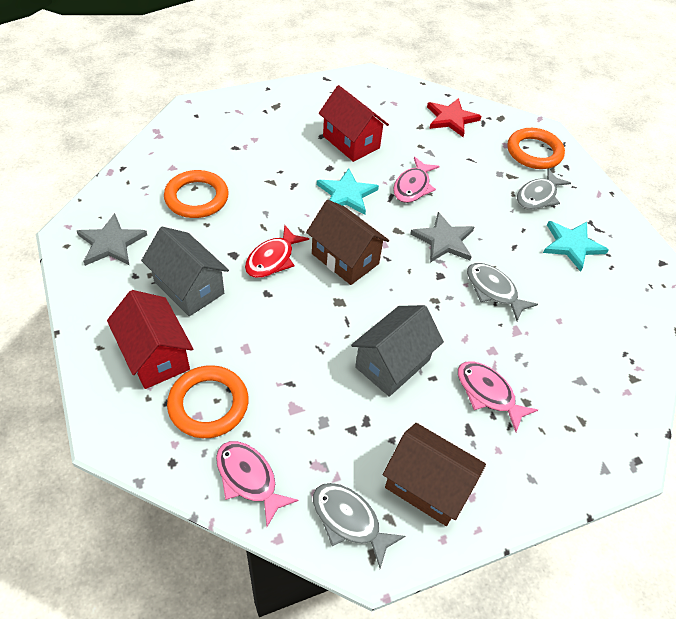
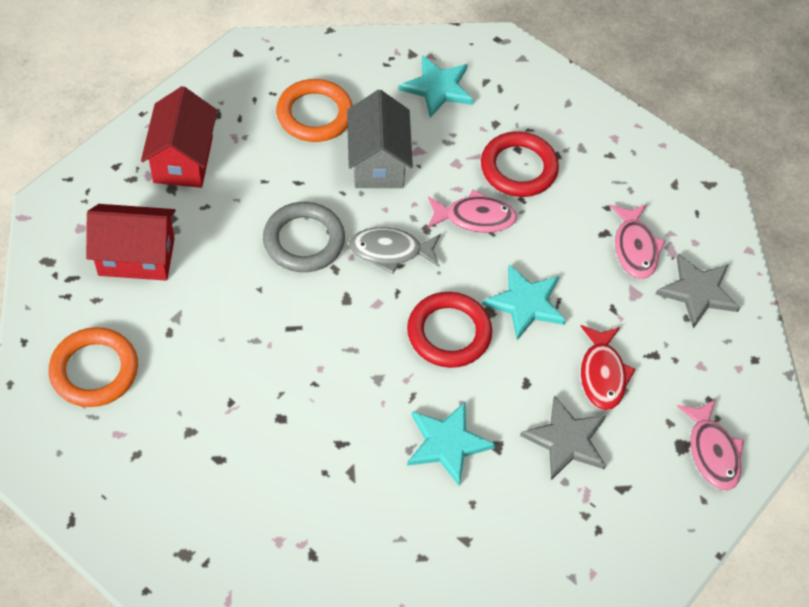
brown house: 2 -> 0
grey fish: 3 -> 1
grey house: 2 -> 1
grey ring: 0 -> 1
orange ring: 3 -> 2
red ring: 0 -> 2
red star: 1 -> 0
turquoise star: 2 -> 3

